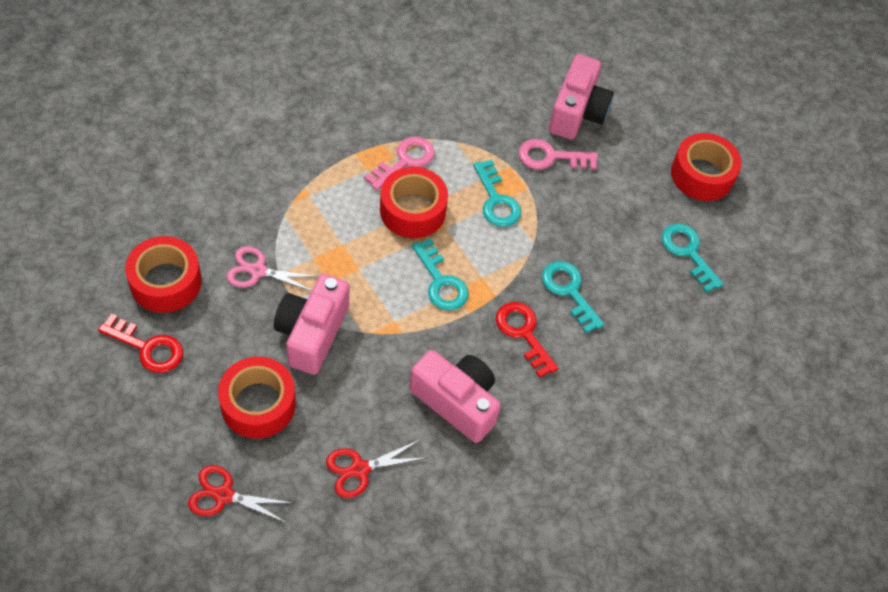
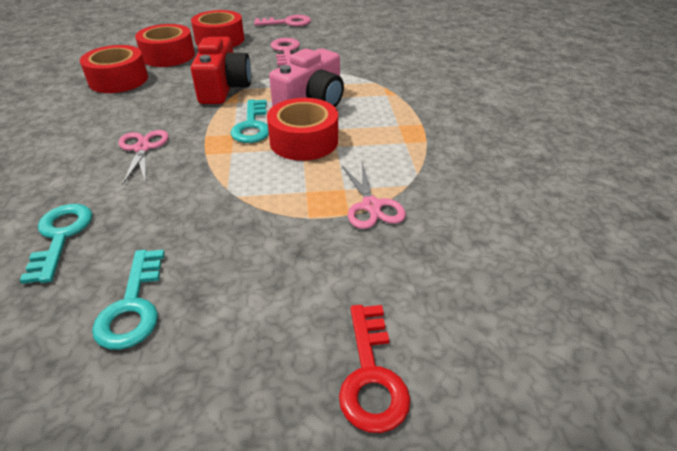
pink camera: 3 -> 1
pink scissors: 1 -> 2
red camera: 0 -> 1
red key: 2 -> 1
red scissors: 2 -> 0
turquoise key: 4 -> 3

